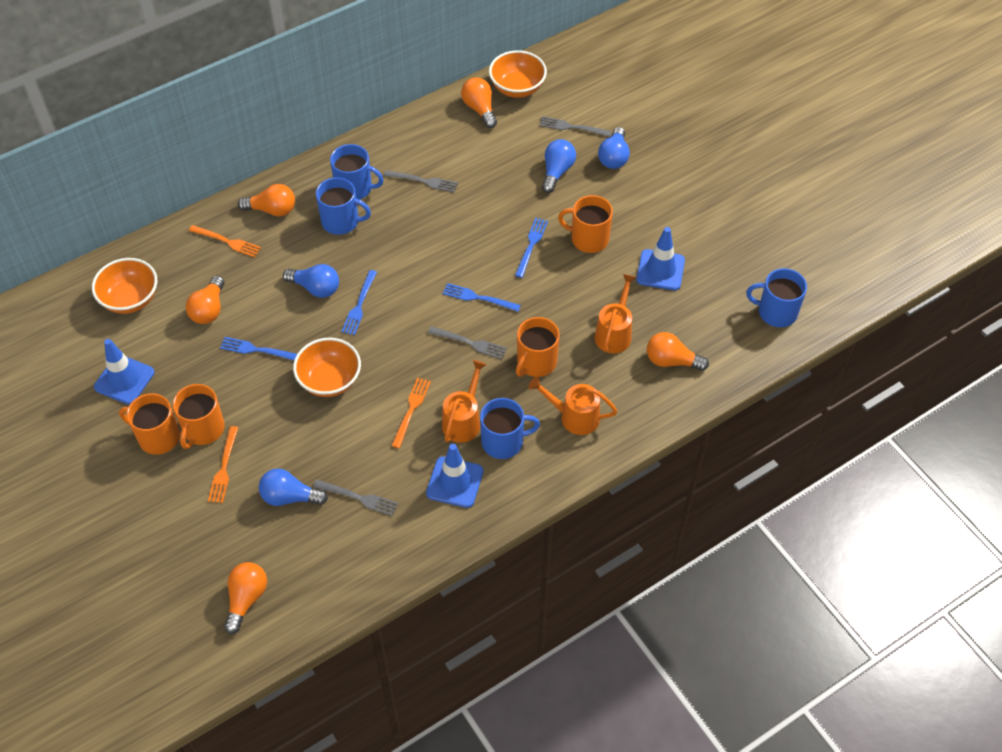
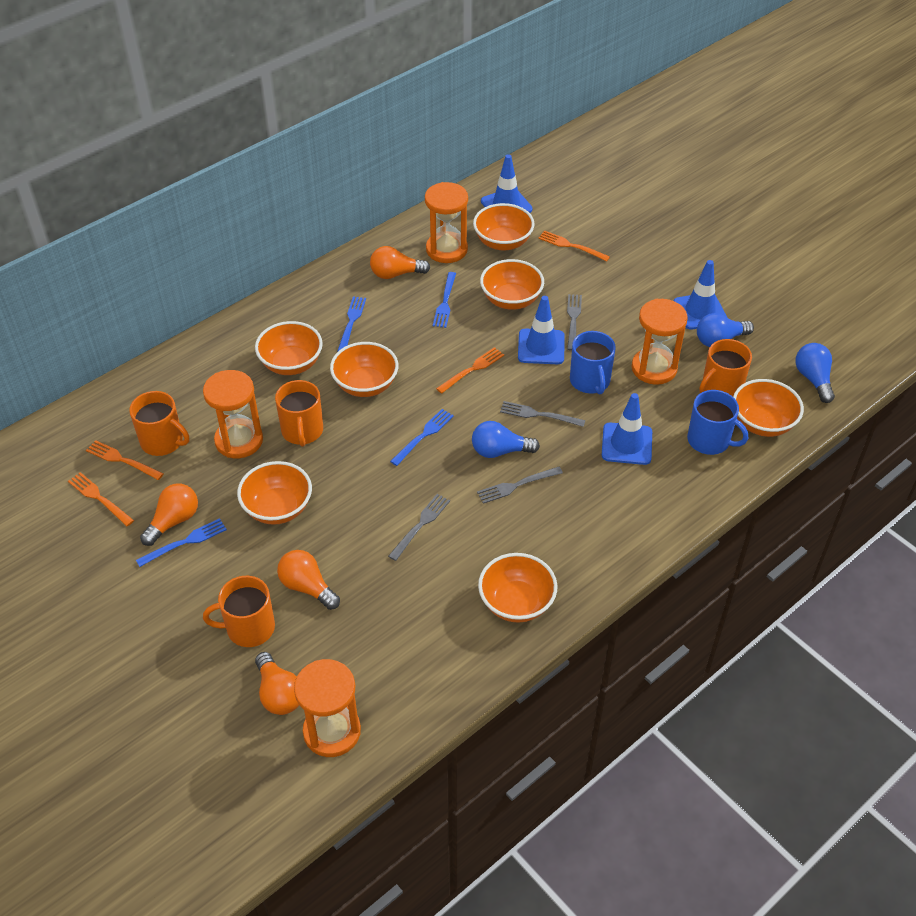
blue light bulb: 4 -> 3
blue mug: 4 -> 2
blue traffic cone: 3 -> 4
orange bowl: 3 -> 7
orange fork: 3 -> 4
orange hourglass: 0 -> 4
orange light bulb: 5 -> 4
orange watering can: 3 -> 0

